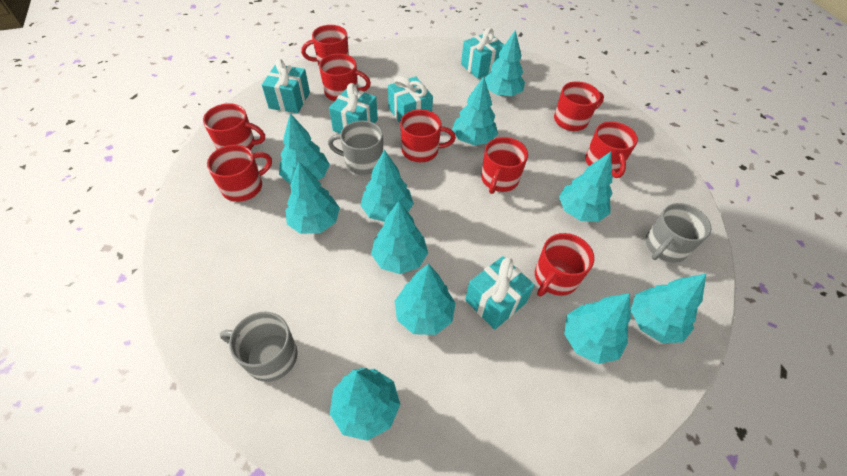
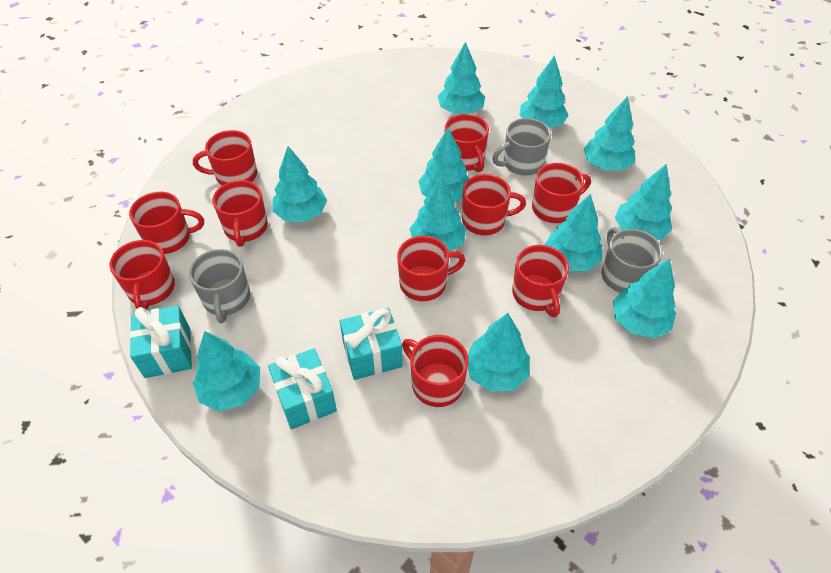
red mug: 9 -> 10
turquoise gift: 5 -> 3

